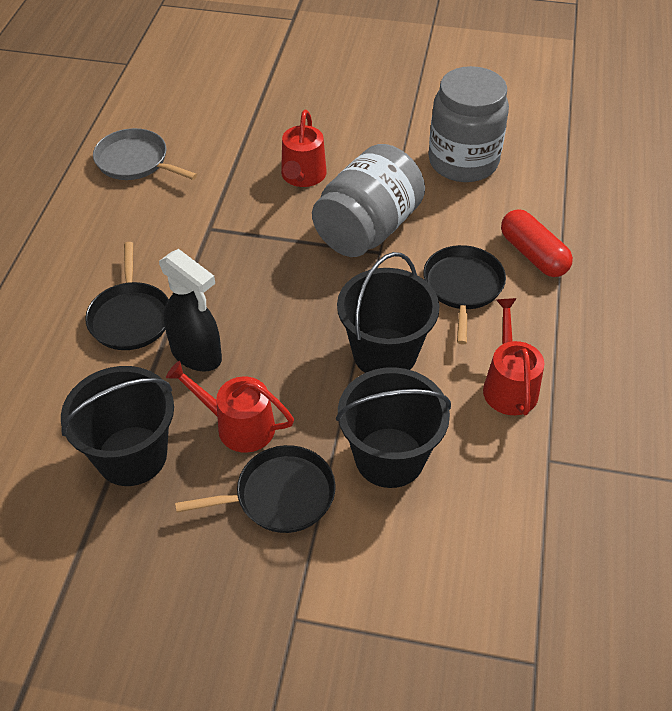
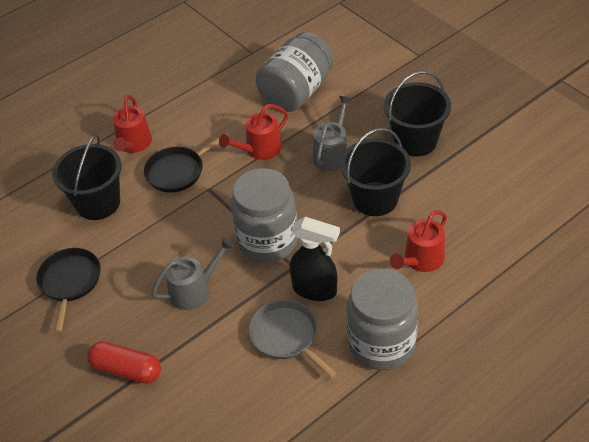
black pan: 3 -> 2
grey jar: 2 -> 3
grey watering can: 0 -> 2

